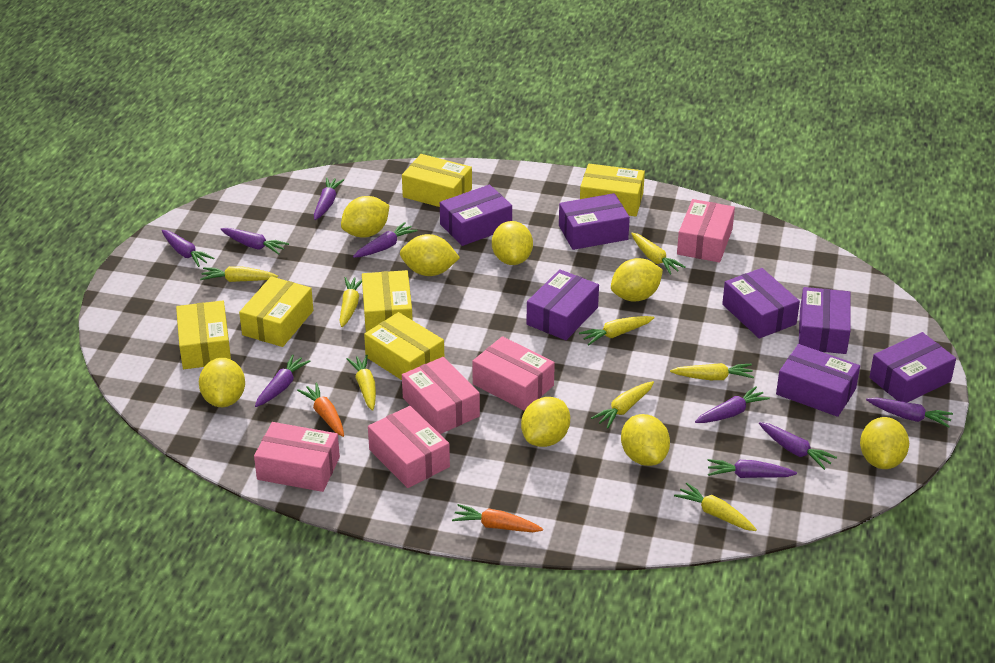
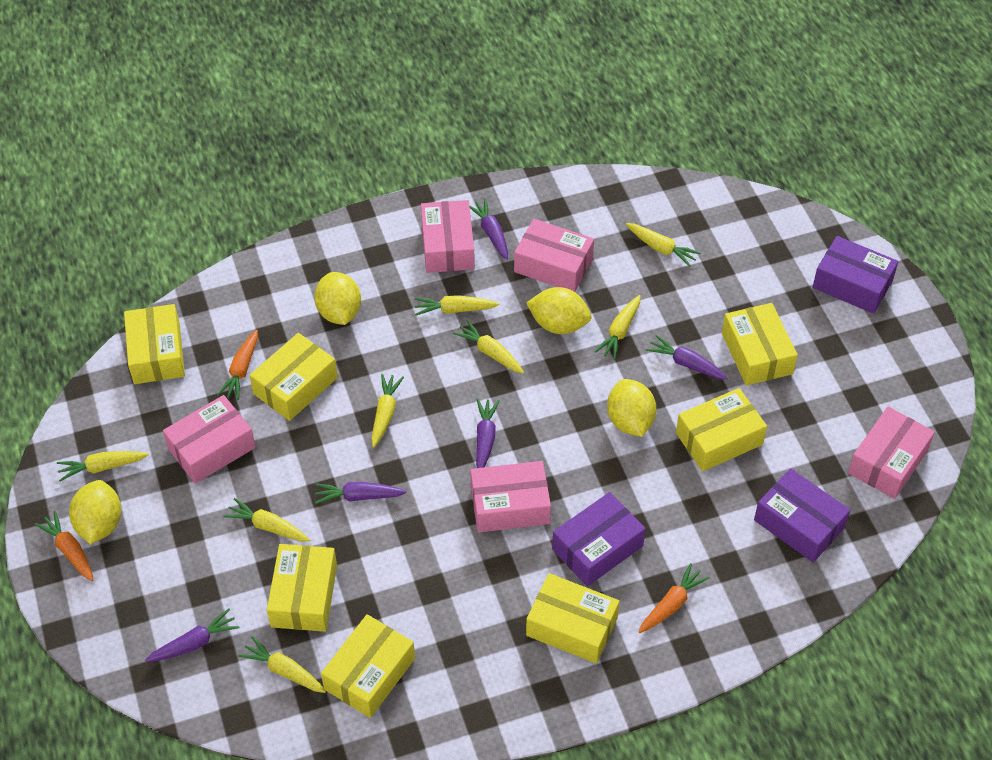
orange carrot: 2 -> 3
purple box: 7 -> 3
purple carrot: 9 -> 5
yellow box: 6 -> 7
yellow lemon: 8 -> 4

